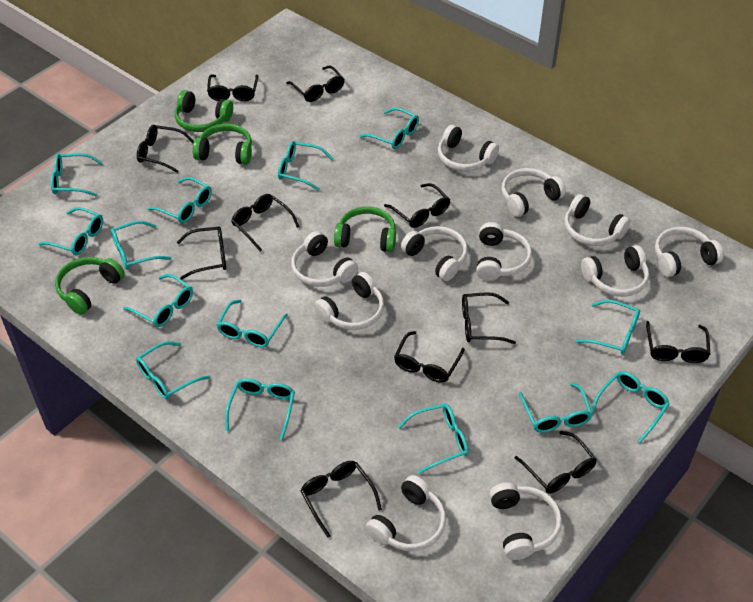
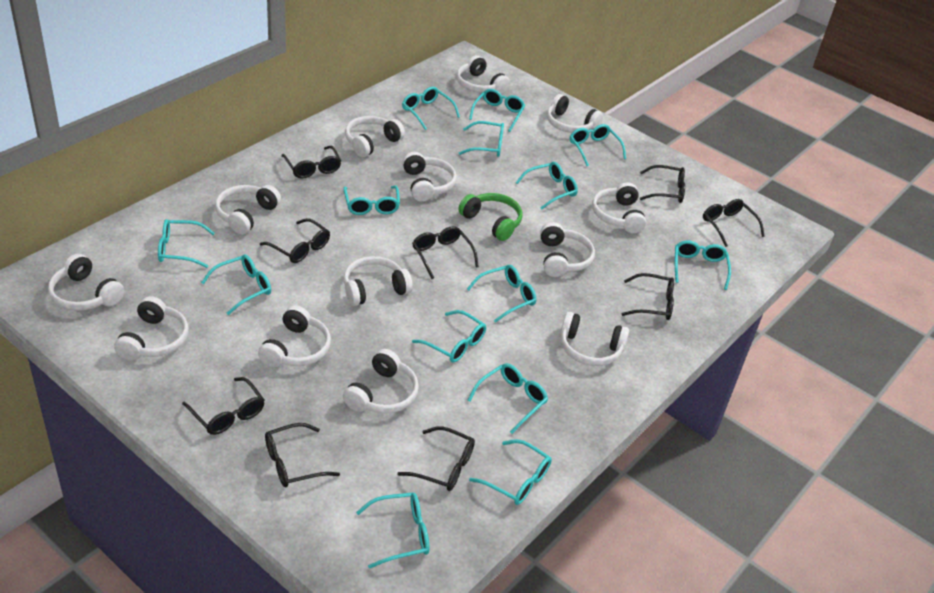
black glasses: 11 -> 9
green headphones: 4 -> 1
white headphones: 11 -> 13

